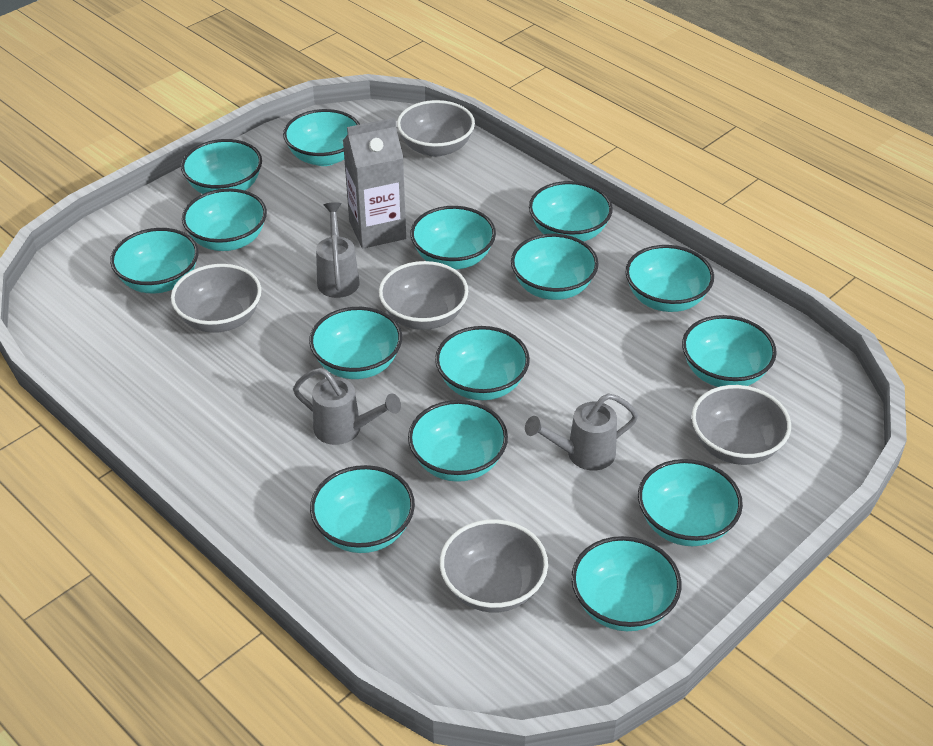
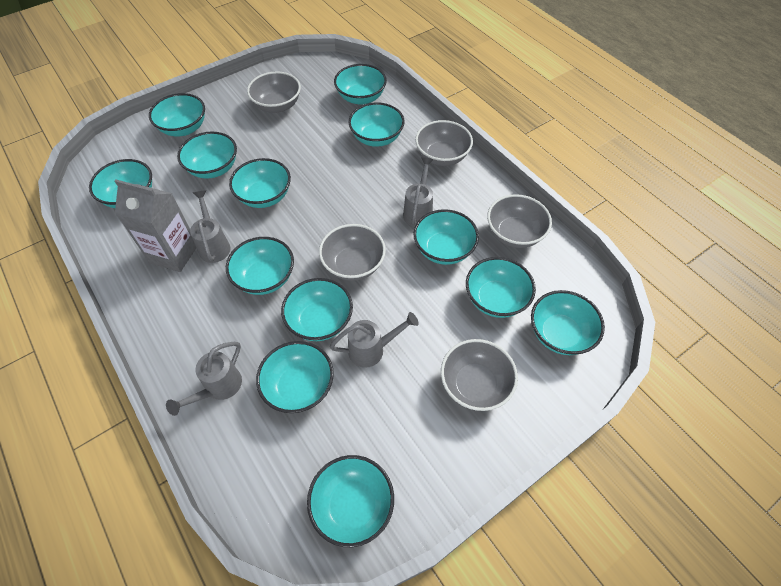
grey watering can: 3 -> 4
turquoise bowl: 15 -> 13

